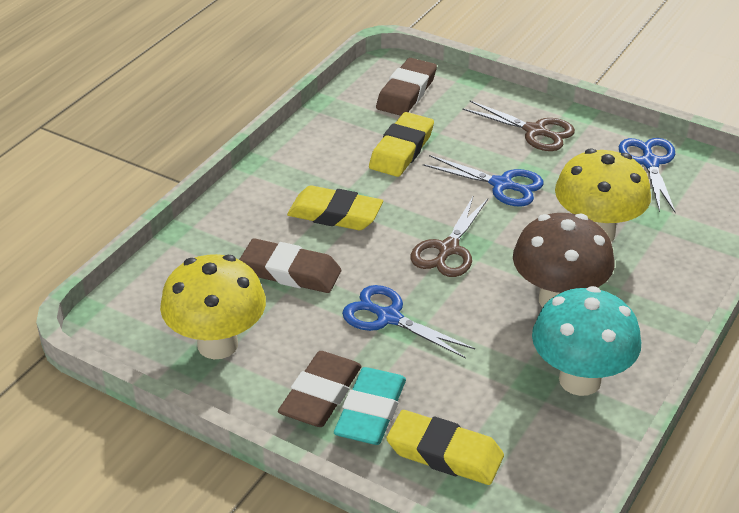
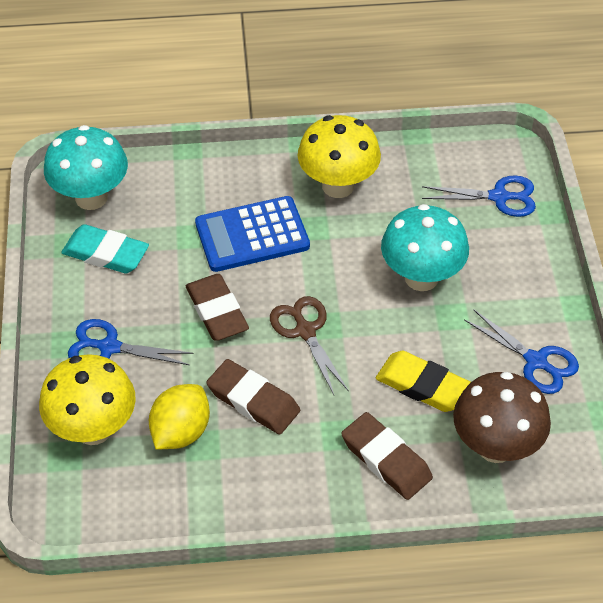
blue calculator: 0 -> 1
brown scissors: 2 -> 1
turquoise mushroom: 1 -> 2
yellow eraser: 3 -> 1
yellow lemon: 0 -> 1

